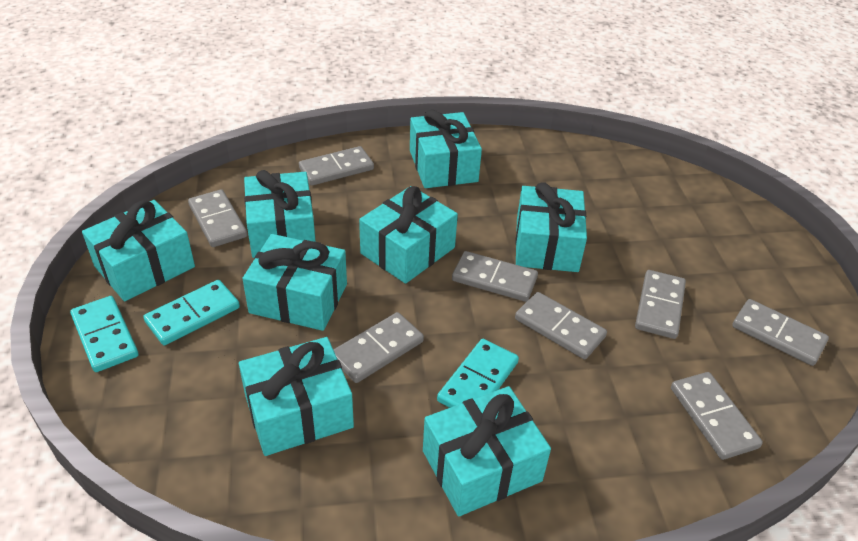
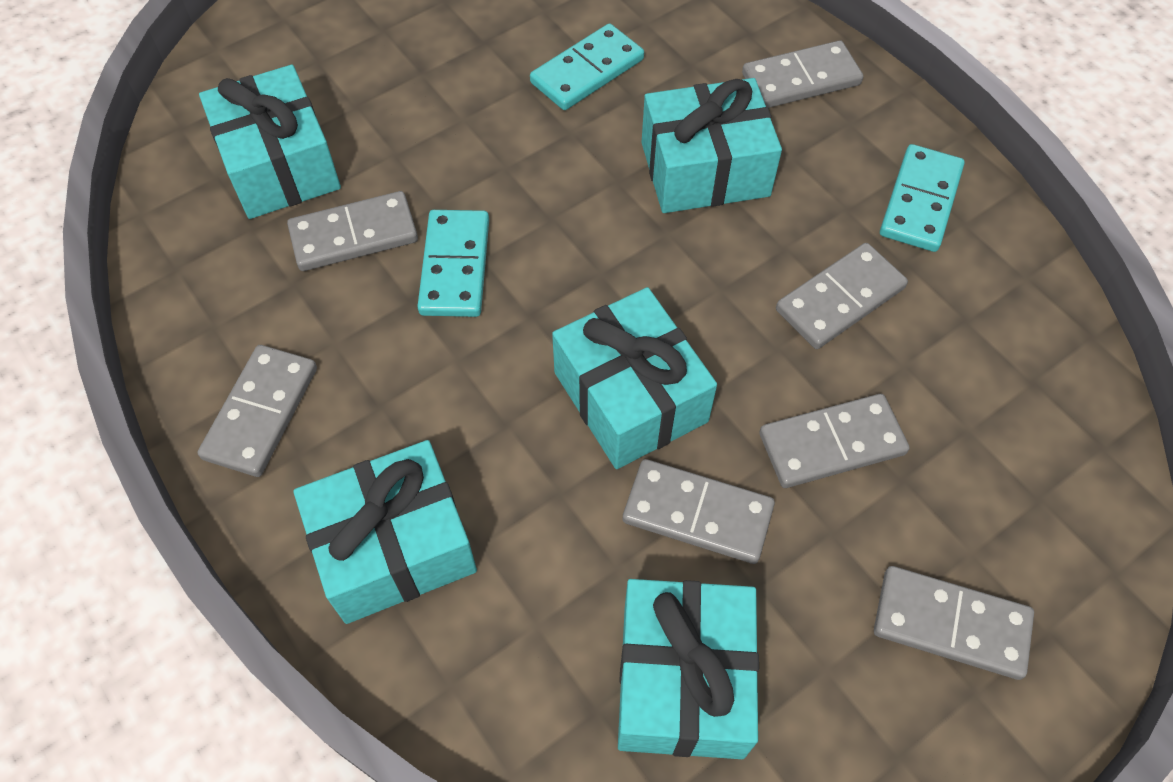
grey domino: 8 -> 7
turquoise gift: 8 -> 5

